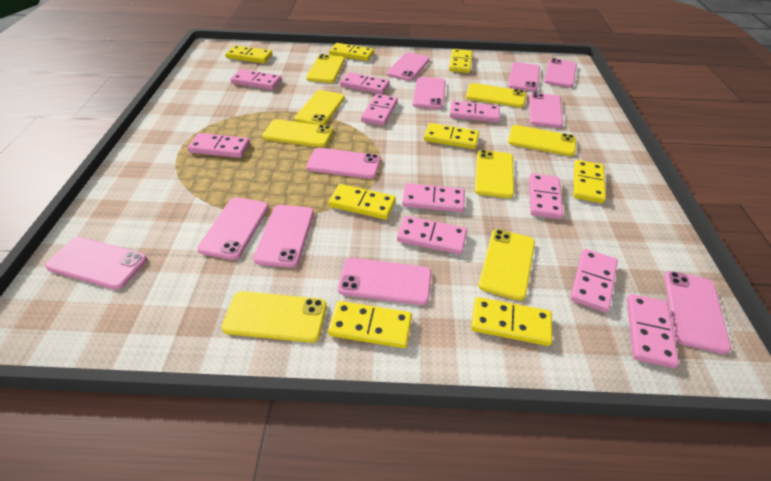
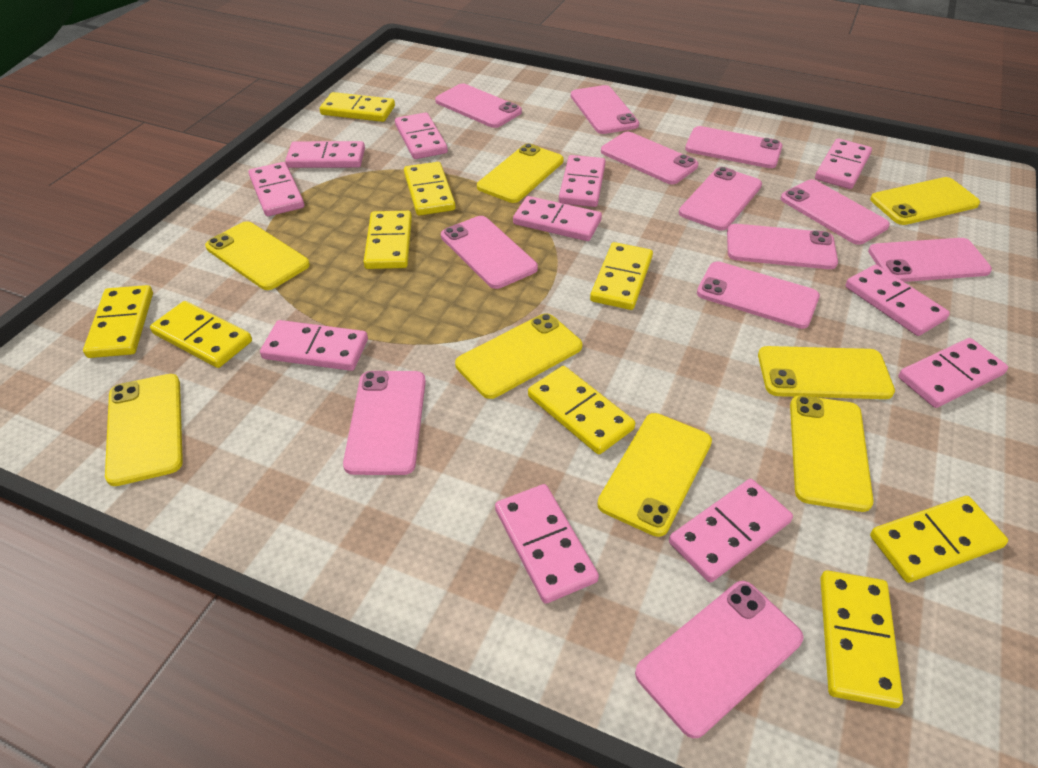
pink domino: 10 -> 11
pink phone: 11 -> 12
yellow domino: 8 -> 9

